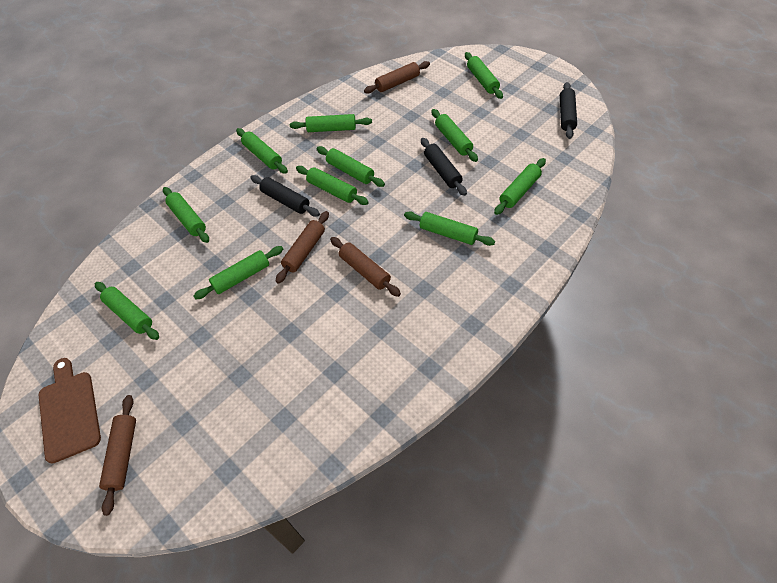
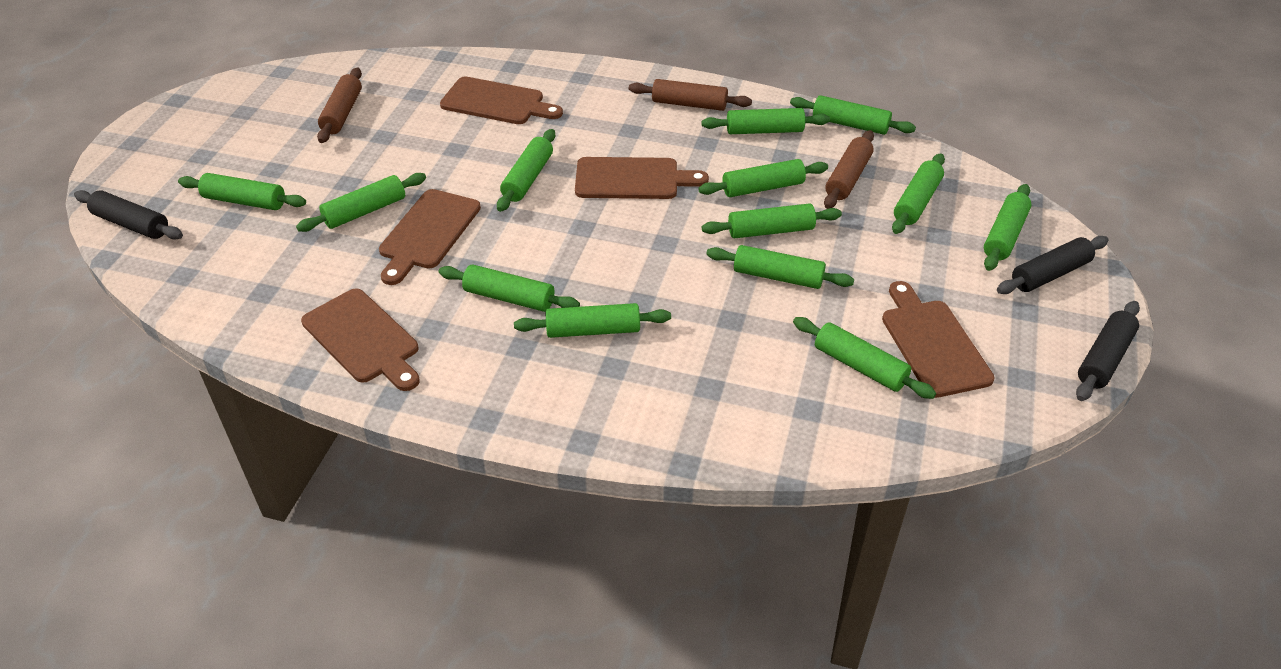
brown cutting board: 1 -> 5
brown rolling pin: 4 -> 3
green rolling pin: 11 -> 13

